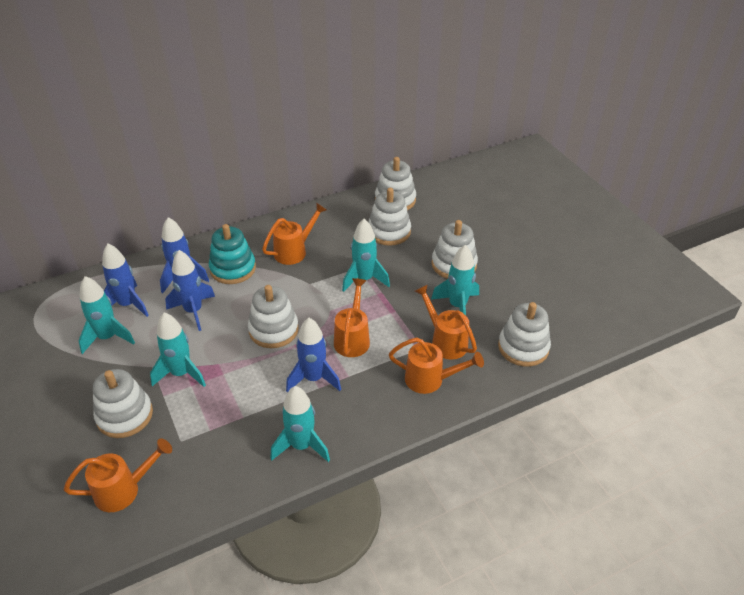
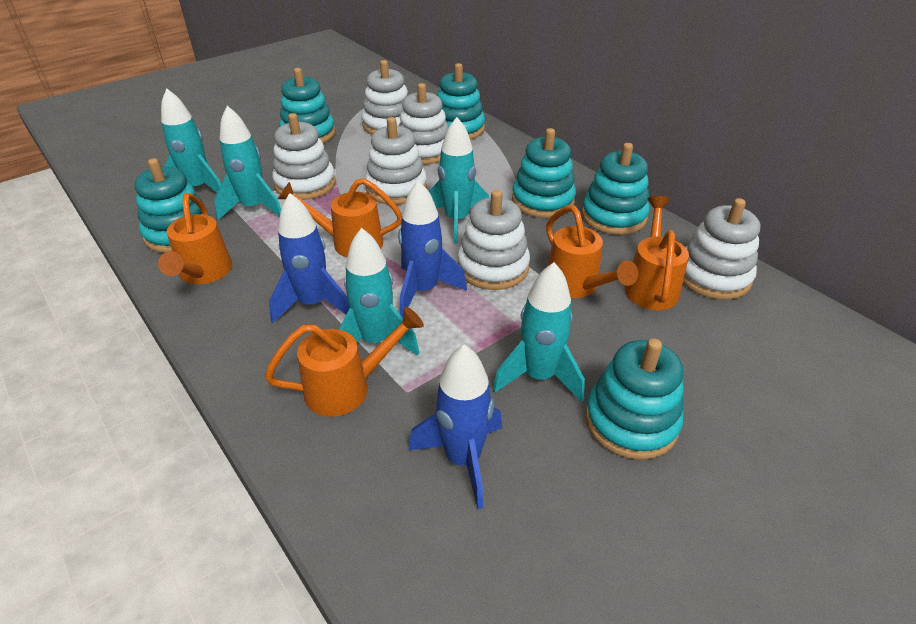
blue rocket: 4 -> 3
turquoise stacking toy: 1 -> 6

